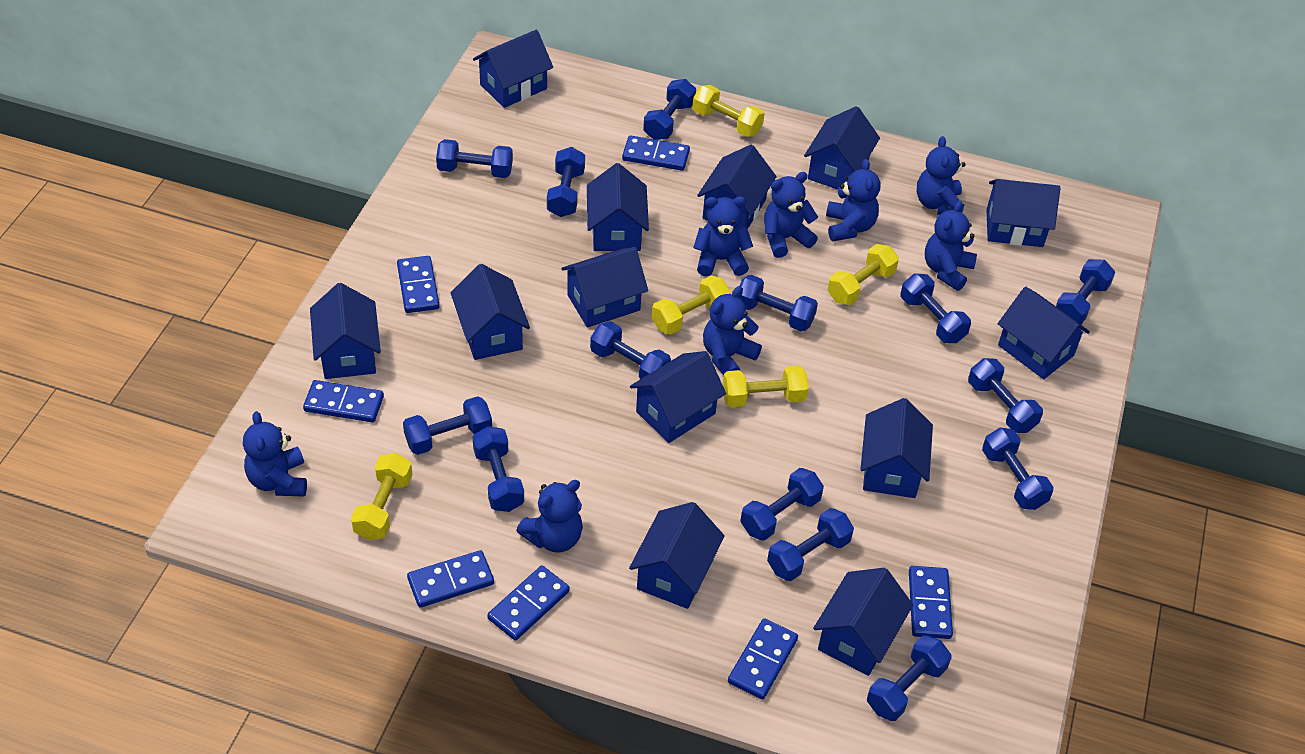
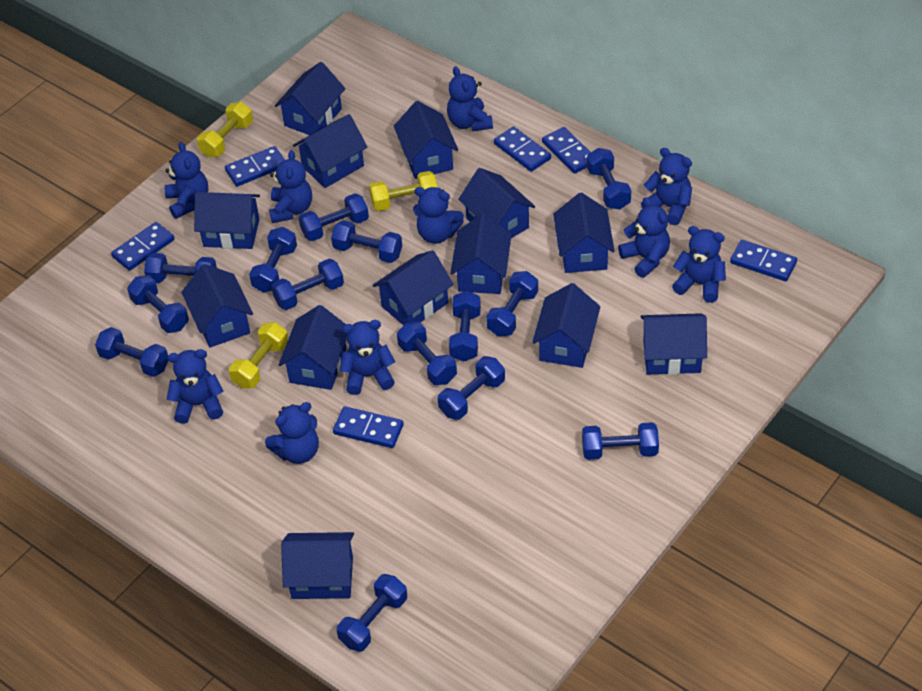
blue domino: 7 -> 6
blue teddy bear: 8 -> 10
yellow dumbbell: 5 -> 3

